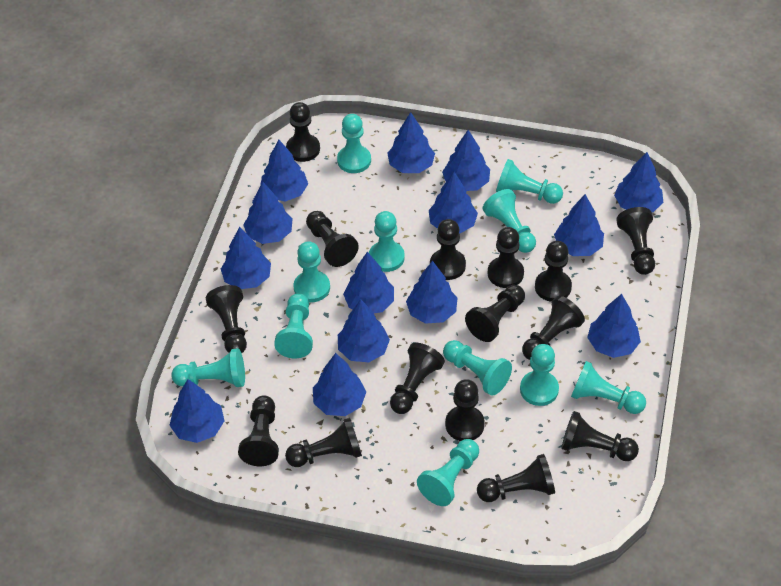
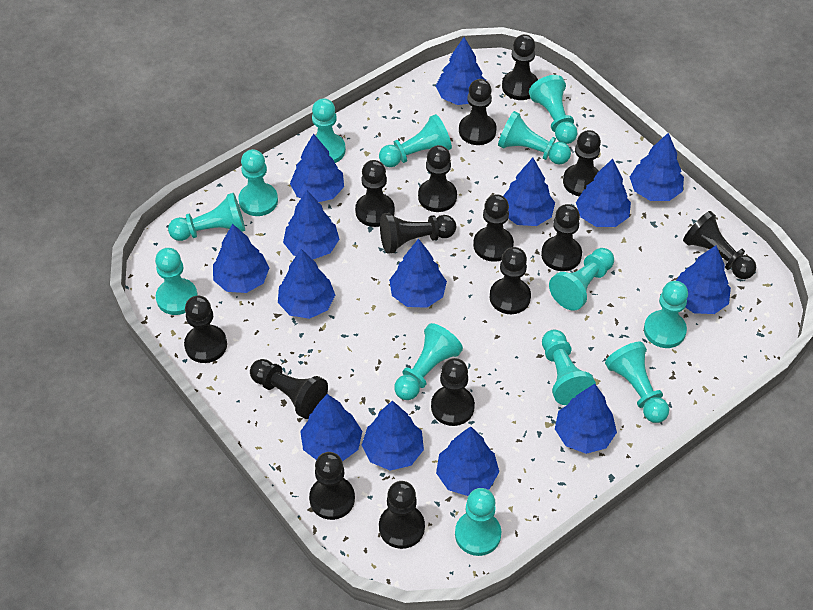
turquoise pawn: 11 -> 13

